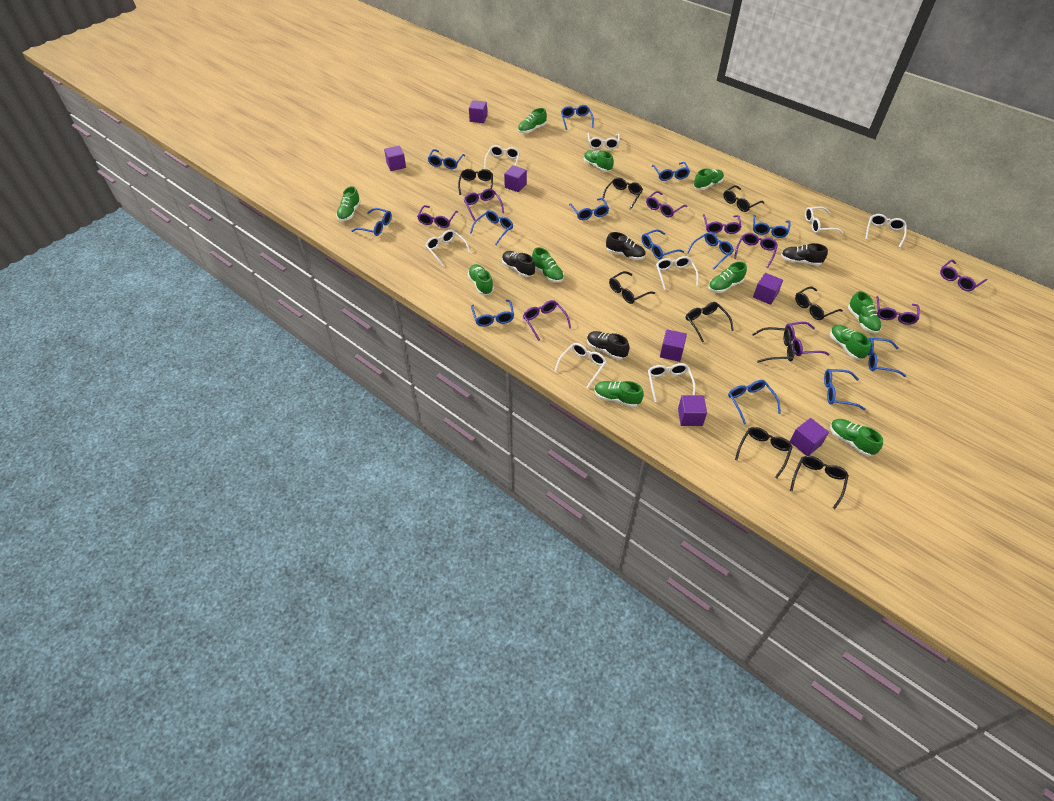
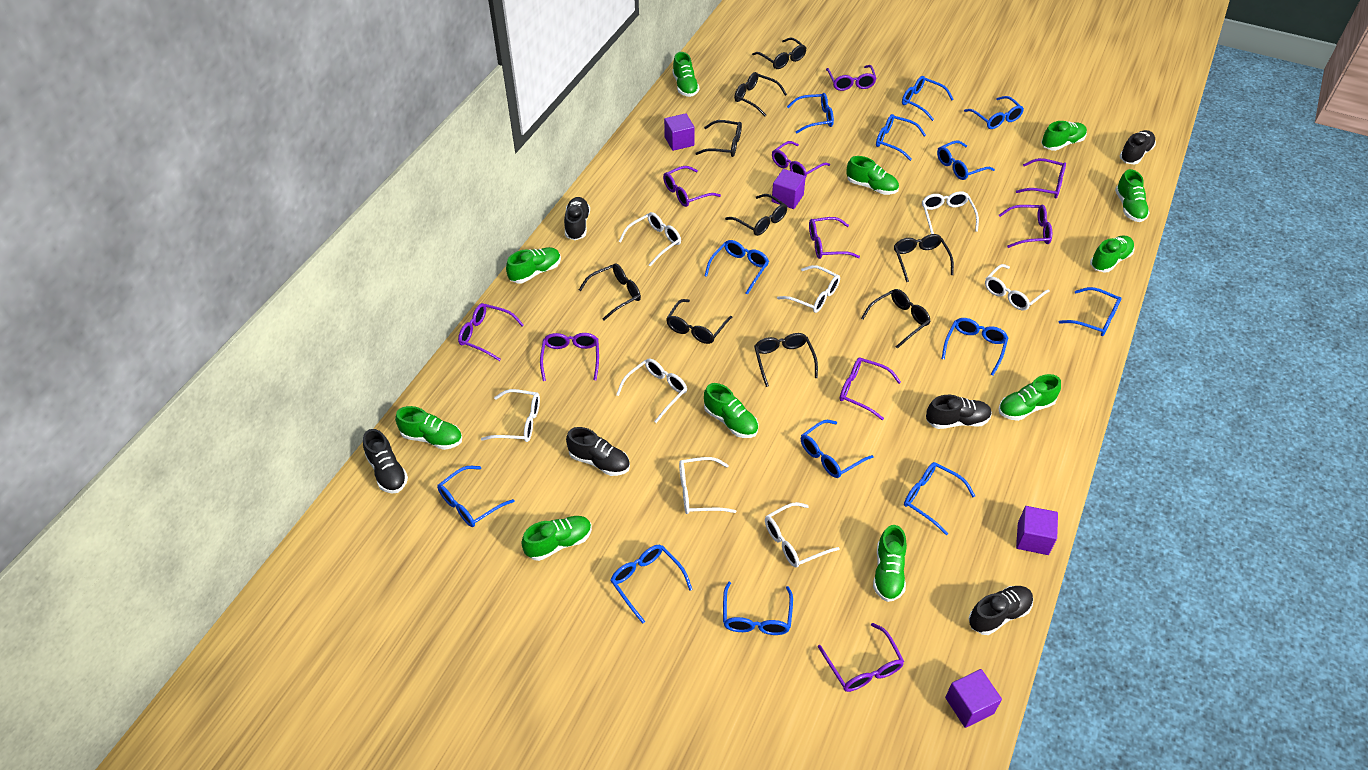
black shoe: 4 -> 6
purple cube: 7 -> 4
purple glasses: 9 -> 10

